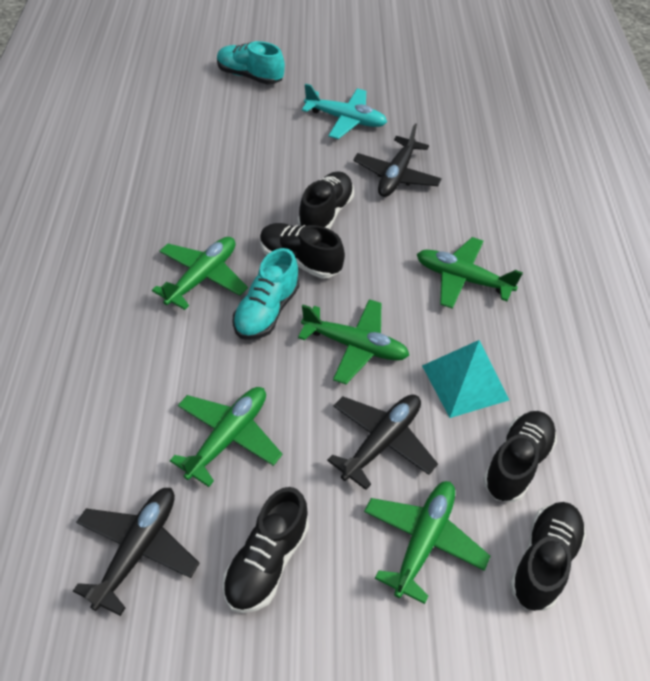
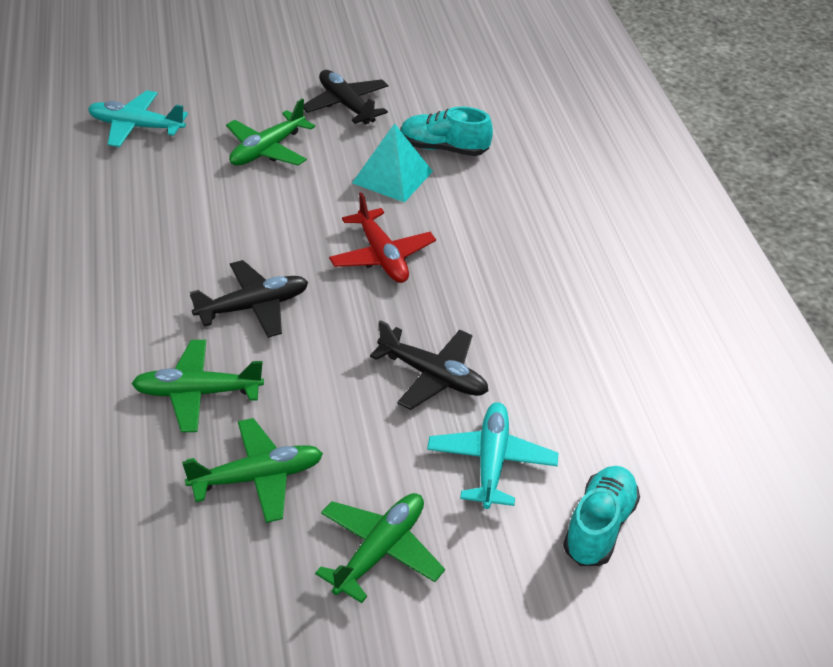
black shoe: 5 -> 0
green plane: 5 -> 4
red plane: 0 -> 1
turquoise plane: 1 -> 2

